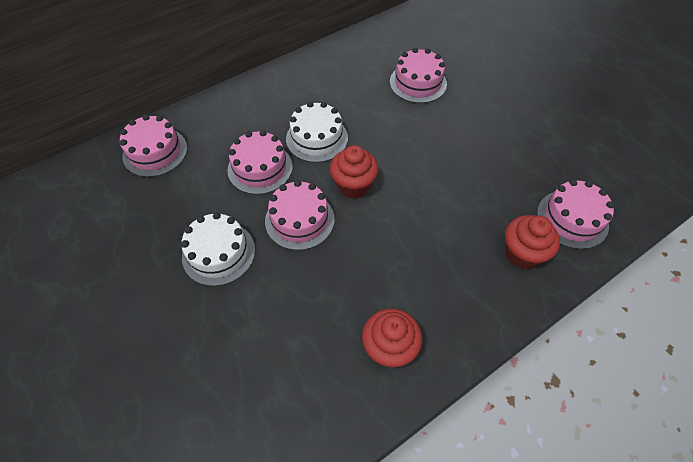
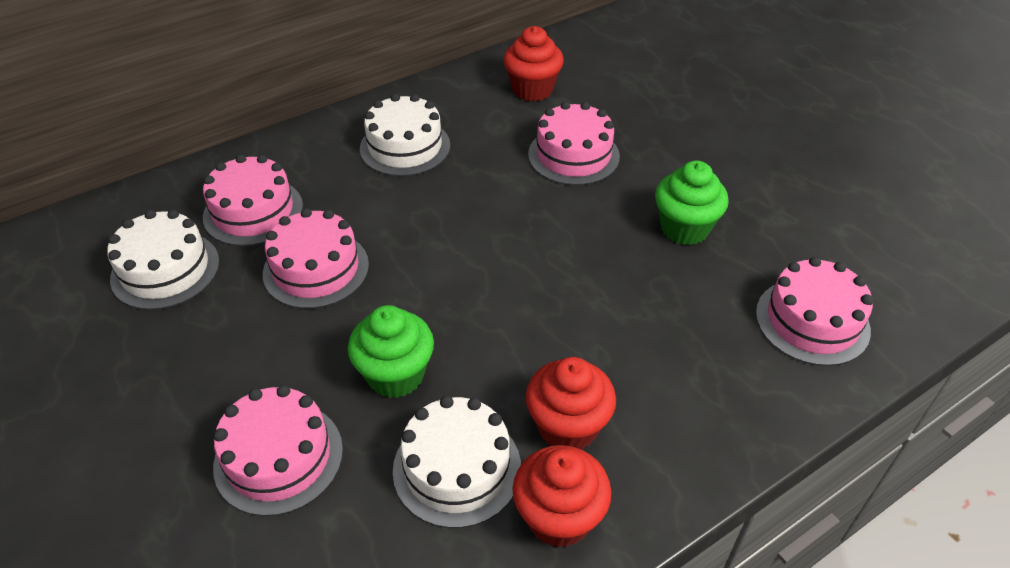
green cupcake: 0 -> 2
white cake: 2 -> 3

